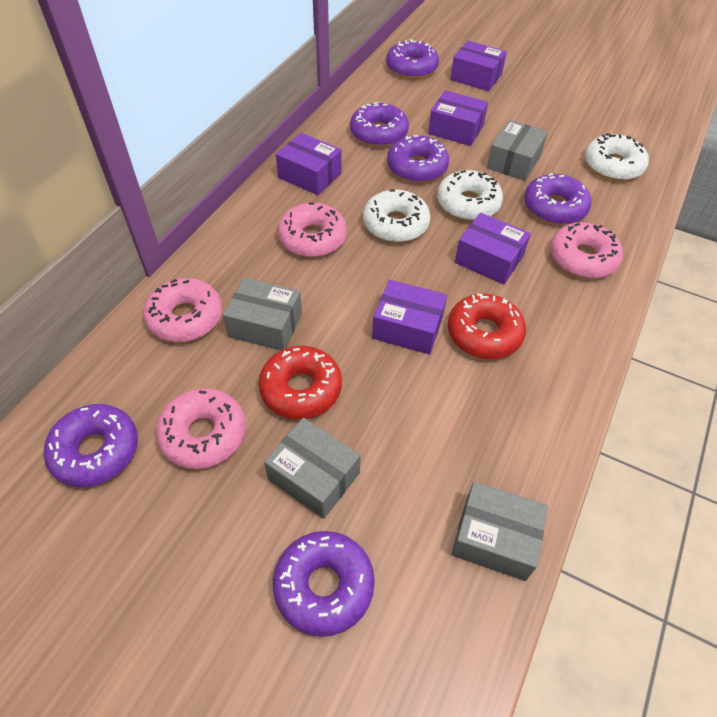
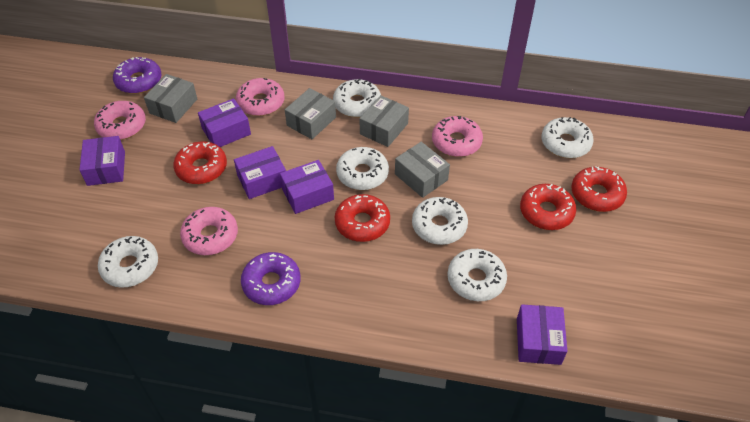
purple donut: 6 -> 2
red donut: 2 -> 4
white donut: 3 -> 6

